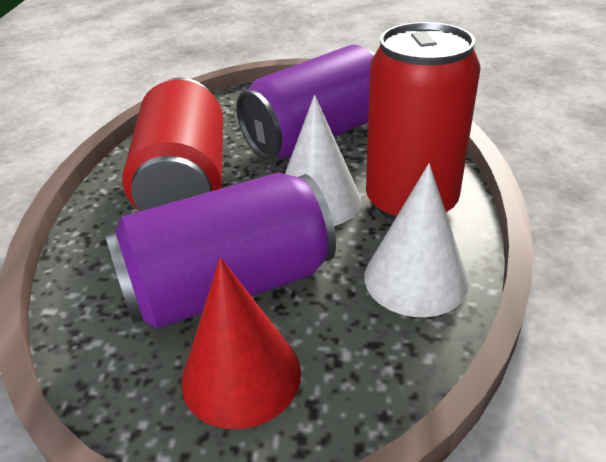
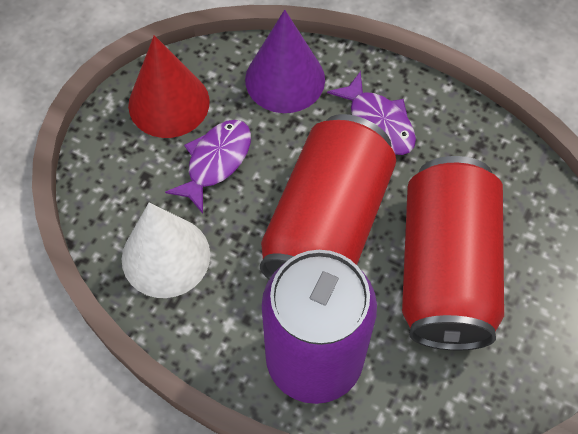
purple can: 2 -> 1
purple cone: 0 -> 1
purple fish: 0 -> 2
white cone: 2 -> 1

